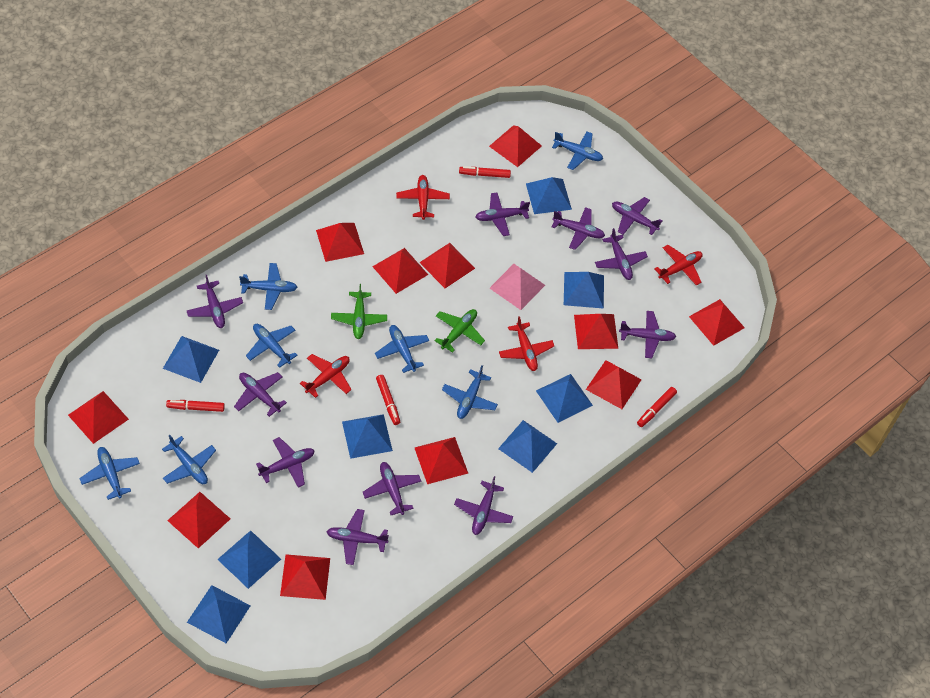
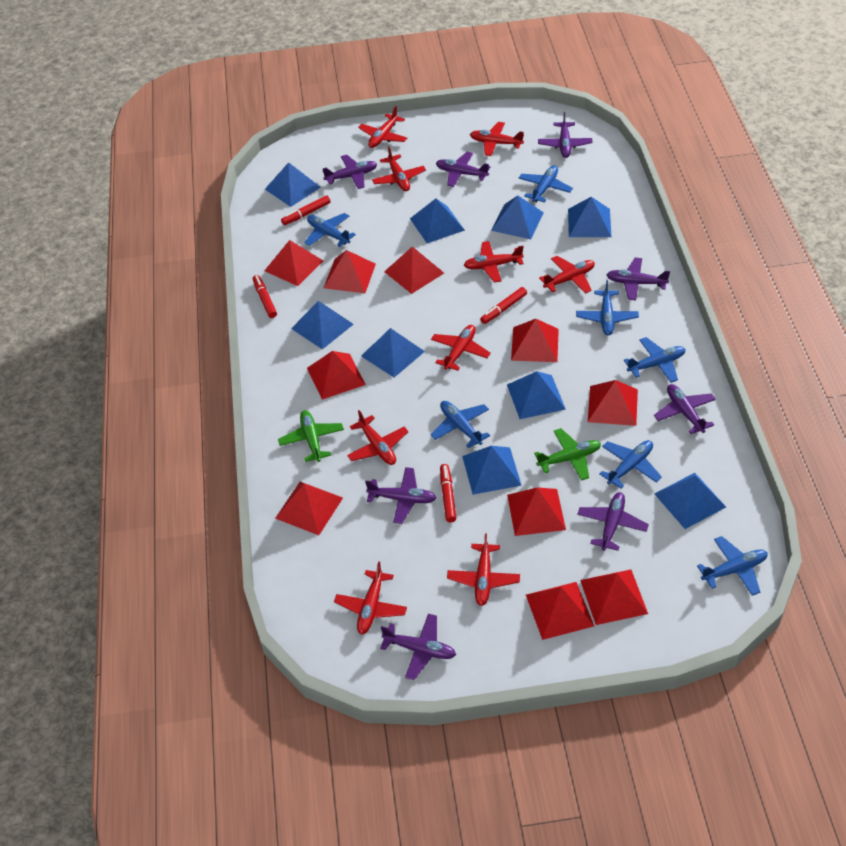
blue pyramid: 8 -> 9
pink pyramid: 1 -> 0
purple plane: 11 -> 8
red plane: 4 -> 9
red pyramid: 11 -> 10

